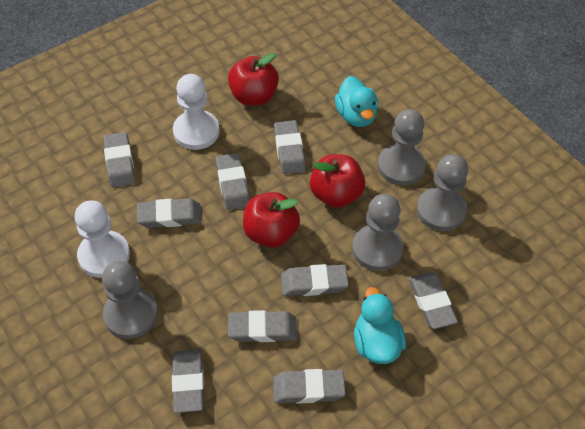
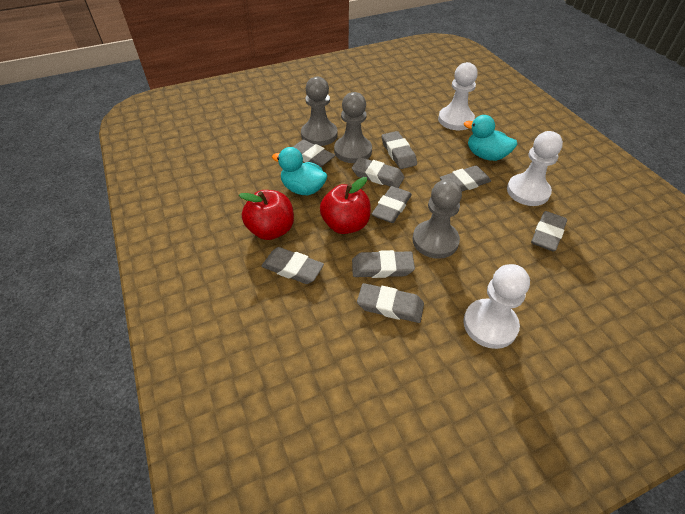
grey pawn: 4 -> 3
red apple: 3 -> 2
white pawn: 2 -> 3

